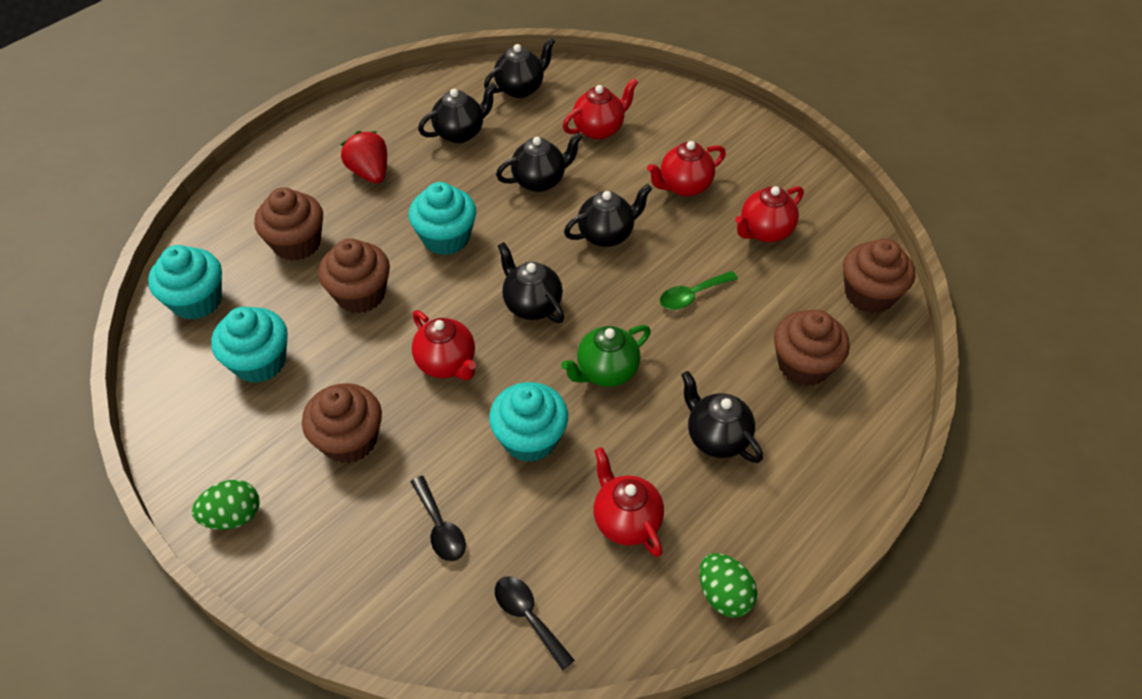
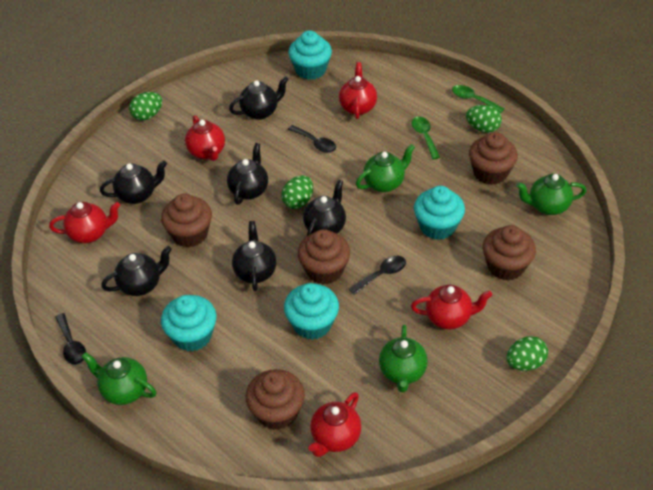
black spoon: 2 -> 3
green egg: 2 -> 4
green spoon: 1 -> 2
green teapot: 1 -> 4
red strawberry: 1 -> 0

